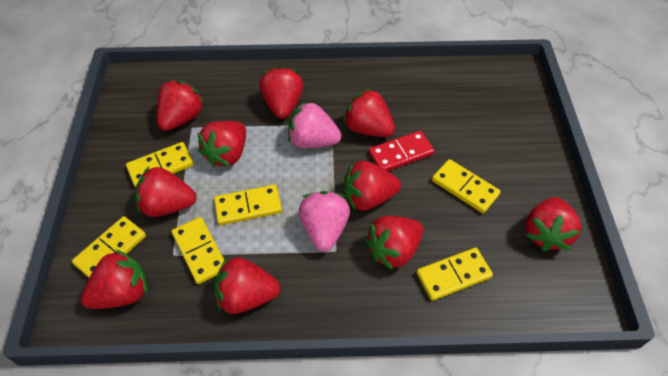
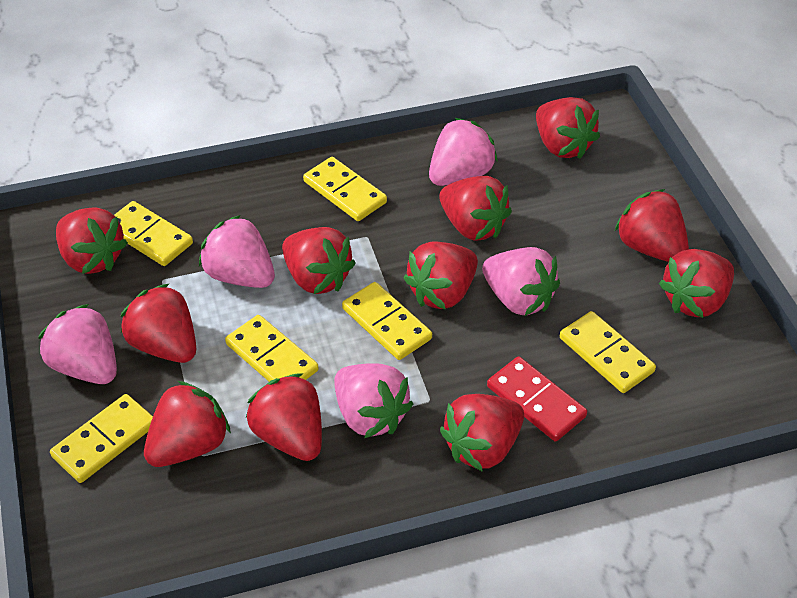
pink strawberry: 2 -> 5
red strawberry: 10 -> 11

